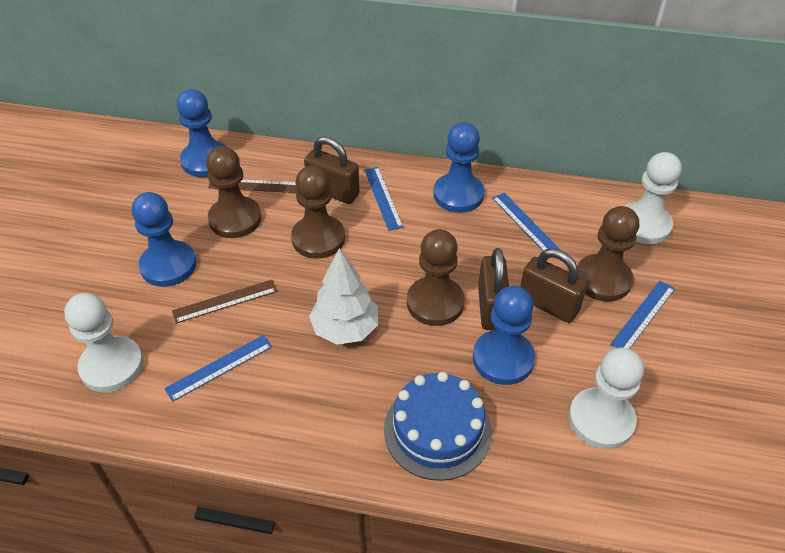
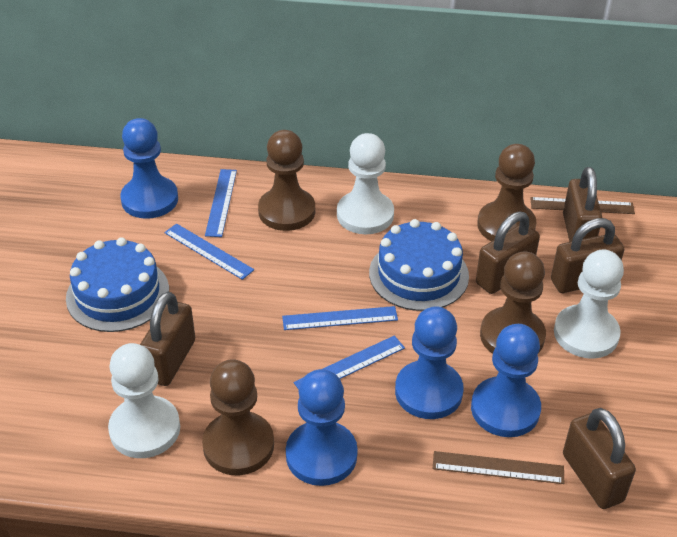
blue cake: 1 -> 2
brown padlock: 3 -> 5
white tree: 1 -> 0

